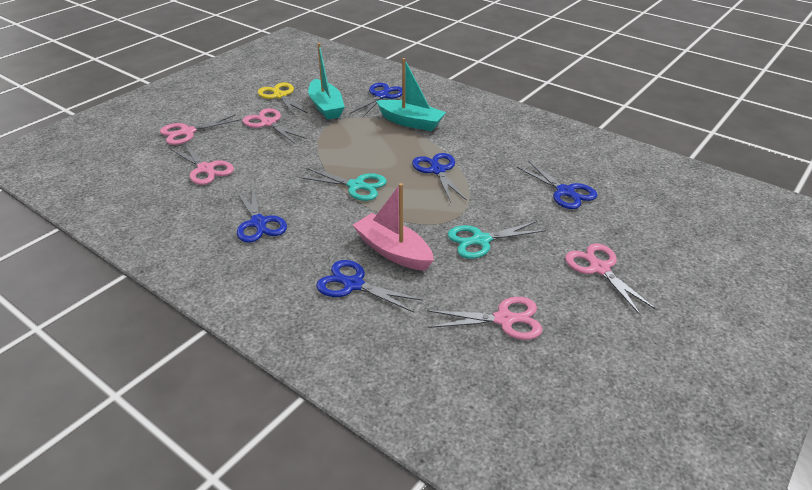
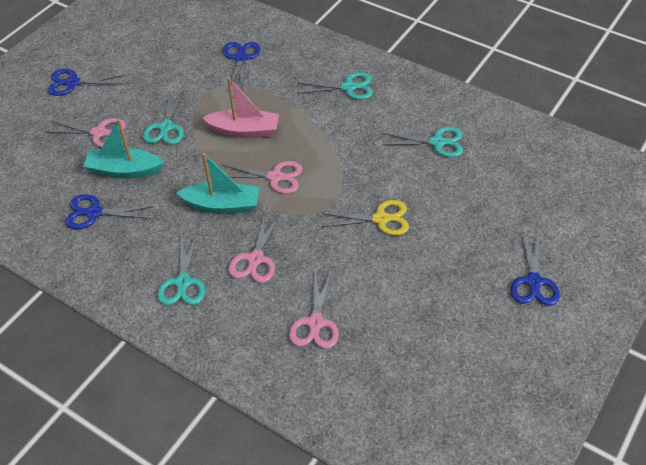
blue scissors: 5 -> 4
pink scissors: 5 -> 4
turquoise scissors: 2 -> 4

